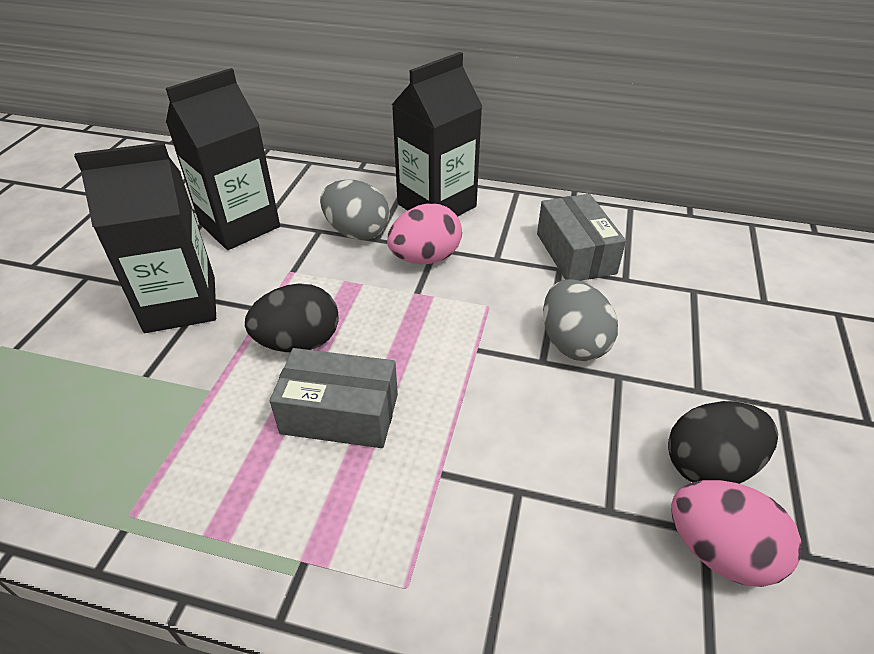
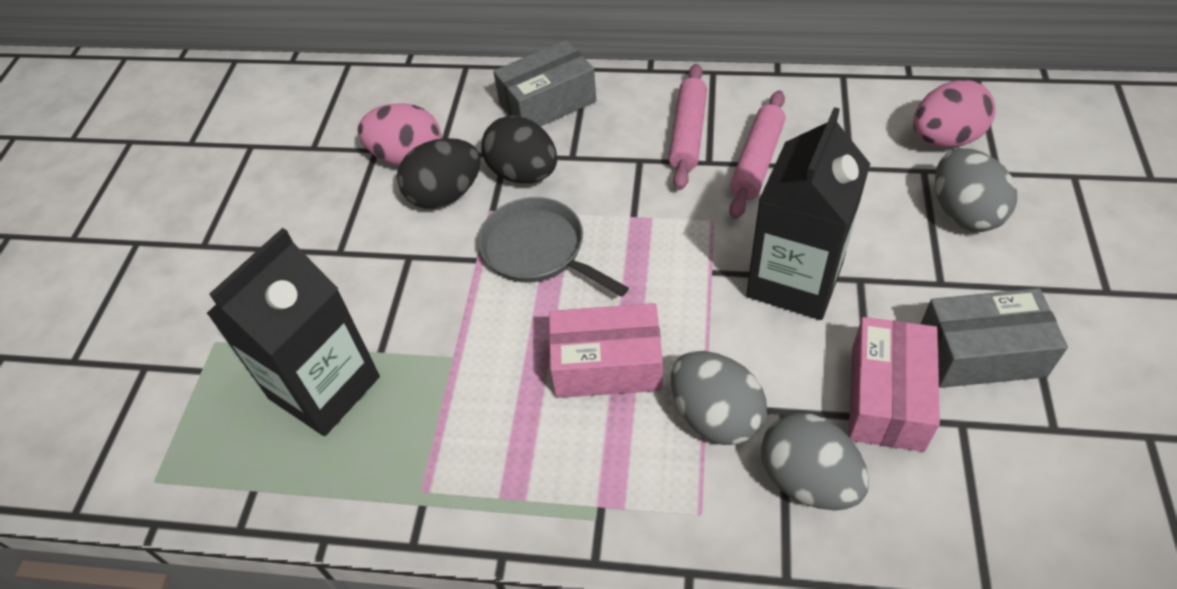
black carton: 3 -> 2
grey egg: 2 -> 3
grey pan: 0 -> 1
pink box: 0 -> 2
pink rolling pin: 0 -> 2

